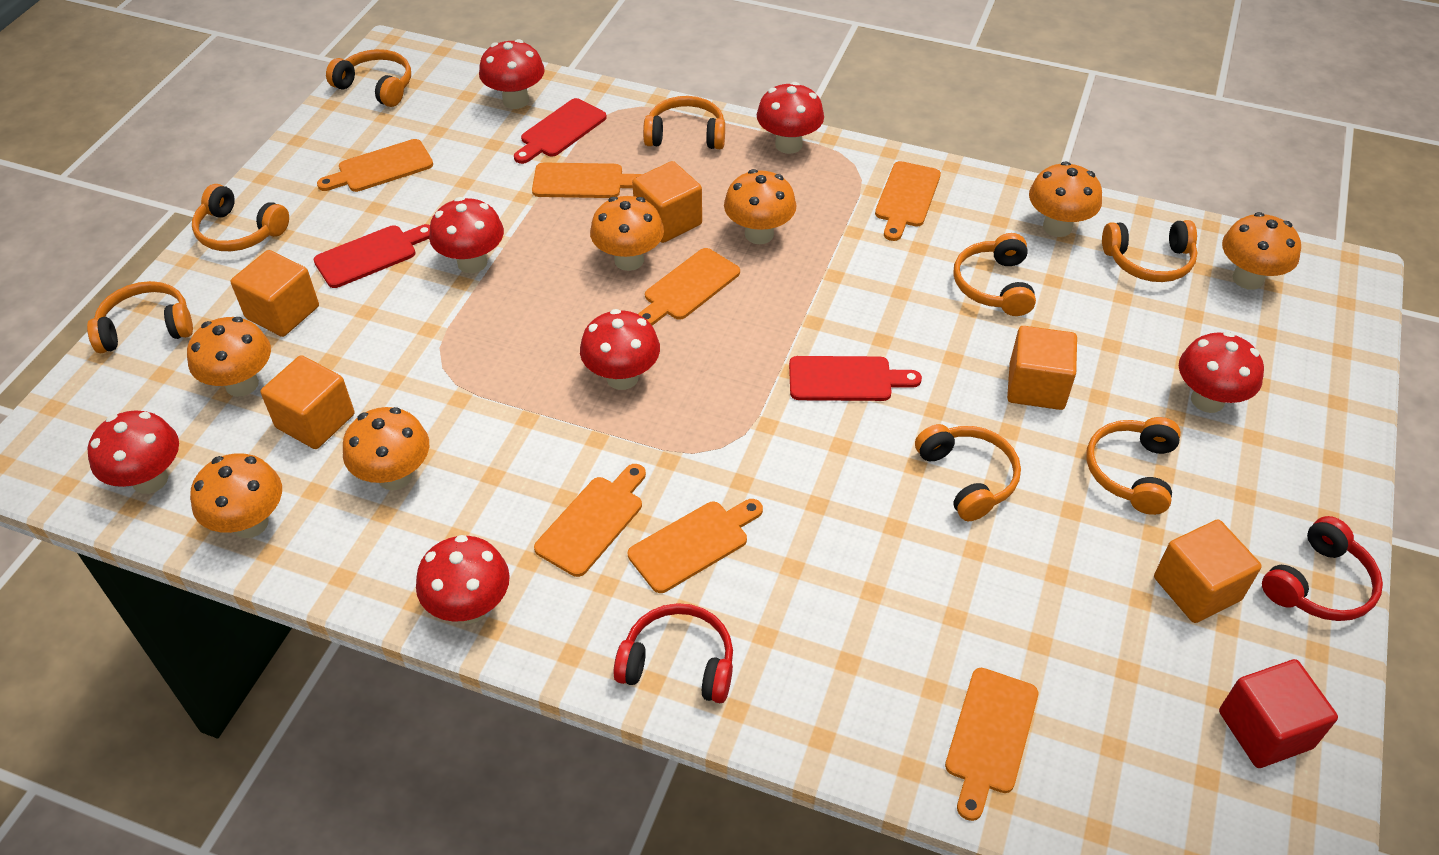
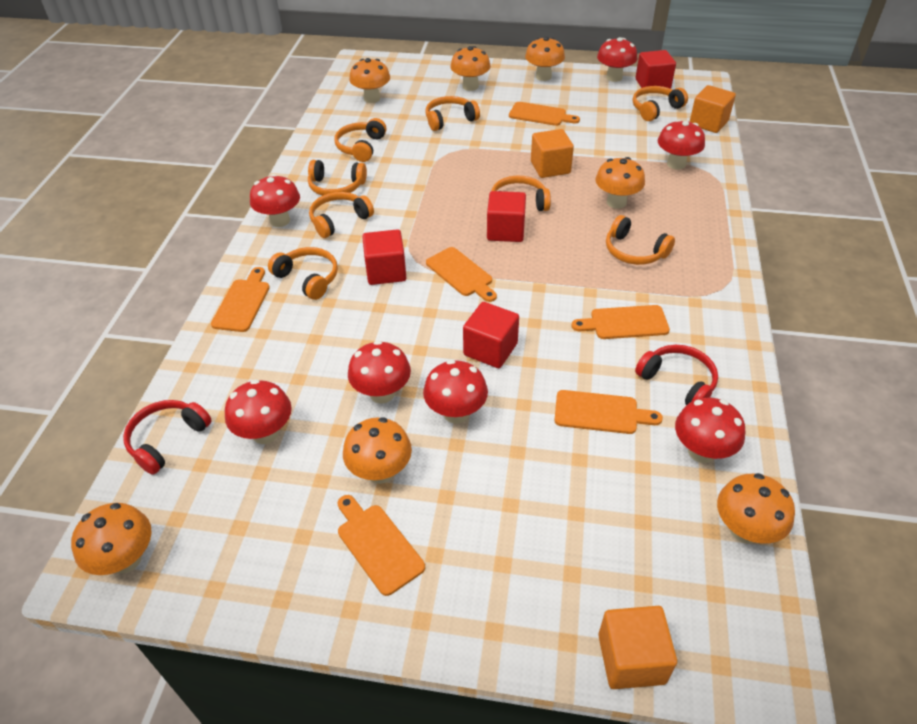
orange cube: 5 -> 3
orange cutting board: 7 -> 6
red cube: 1 -> 4
red cutting board: 3 -> 0

